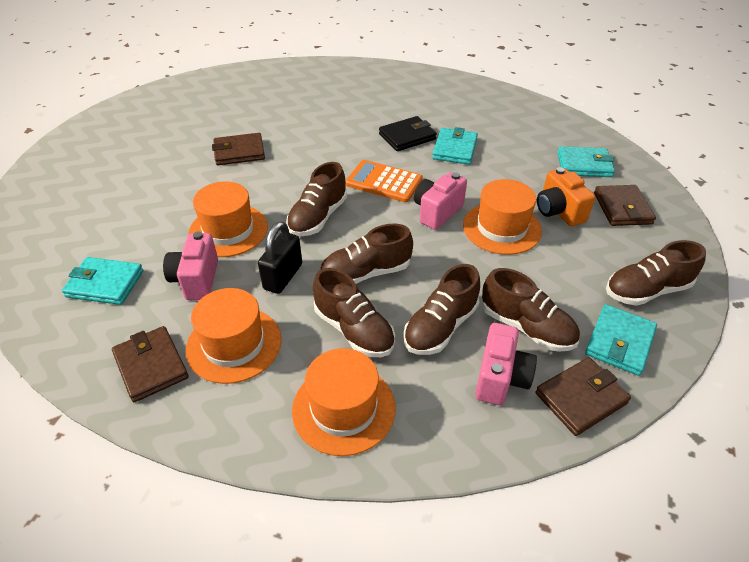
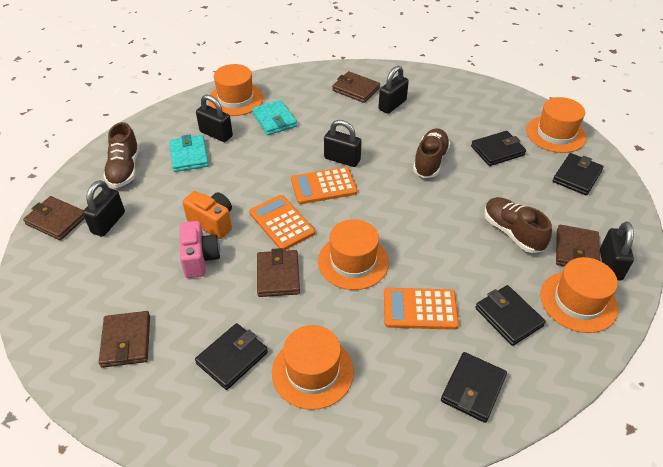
black padlock: 1 -> 5
black wallet: 1 -> 5
brown shoe: 6 -> 3
brown wallet: 4 -> 5
orange calculator: 1 -> 3
orange hat: 4 -> 5
pink camera: 3 -> 1
turquoise wallet: 4 -> 2

